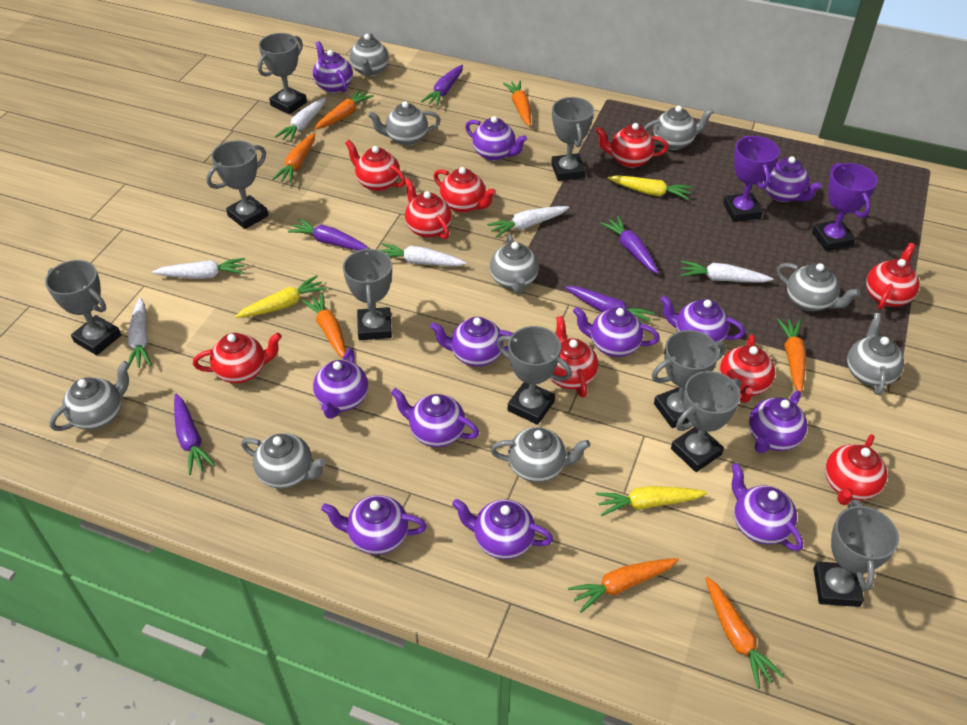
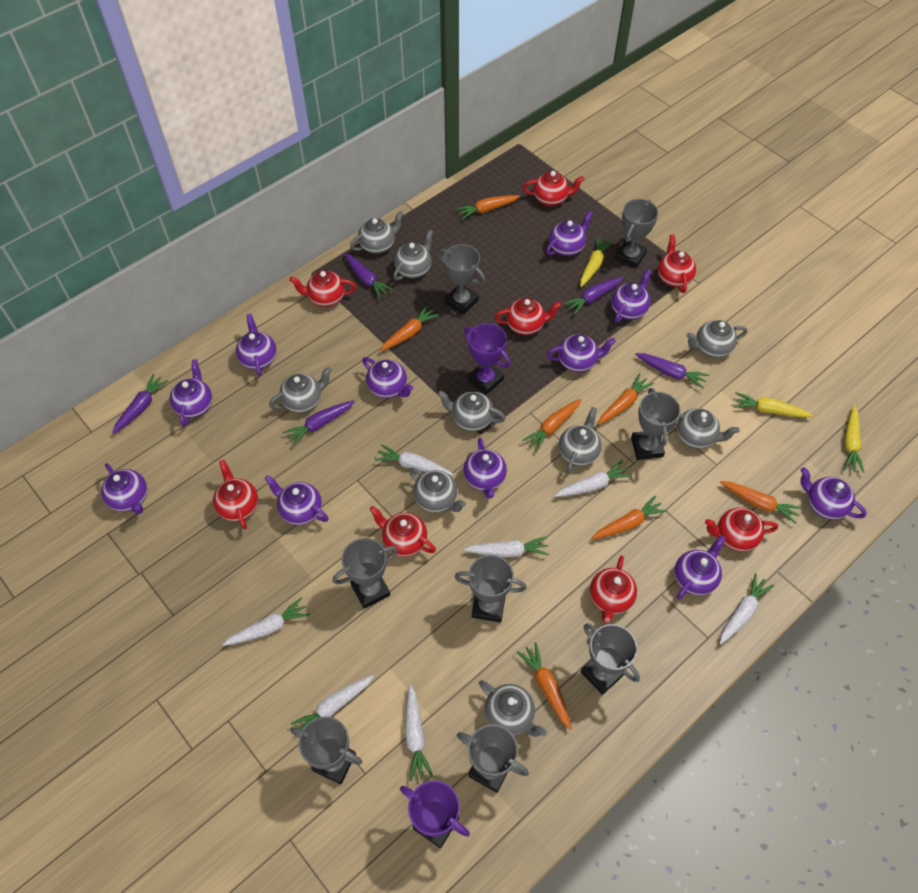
grey trophy: 9 -> 8
purple teapot: 12 -> 11
red teapot: 9 -> 8
white carrot: 6 -> 7

